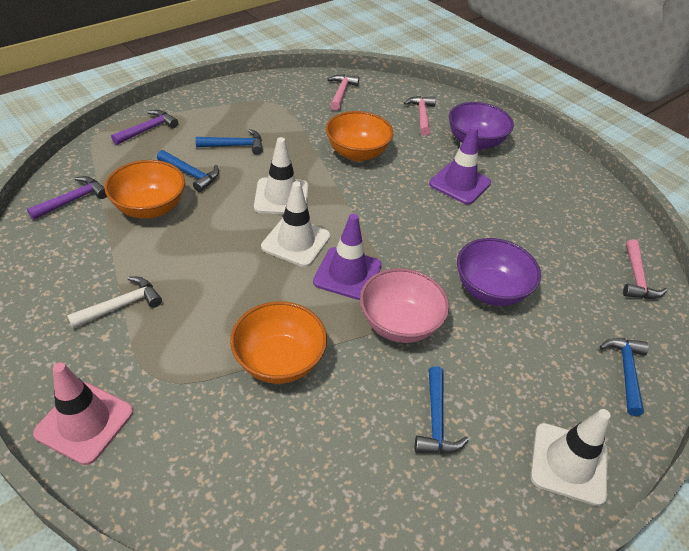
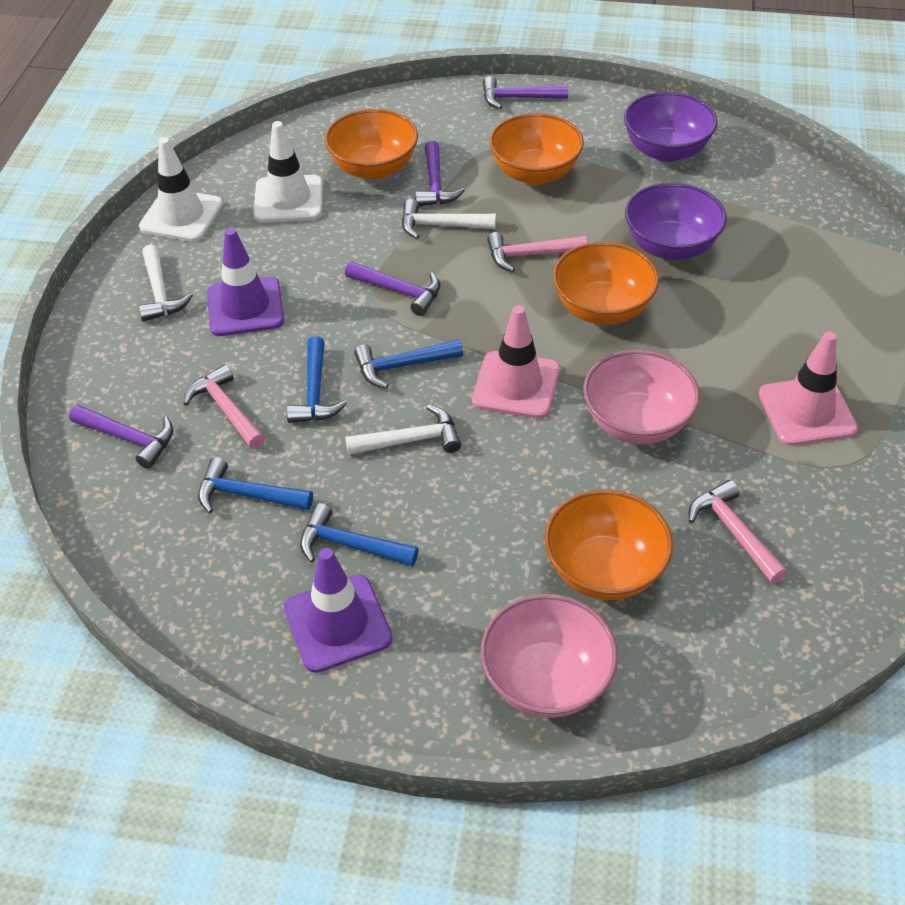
orange bowl: 3 -> 4
pink bowl: 1 -> 2
pink traffic cone: 1 -> 2
purple hammer: 2 -> 4
white hammer: 1 -> 3
white traffic cone: 3 -> 2

